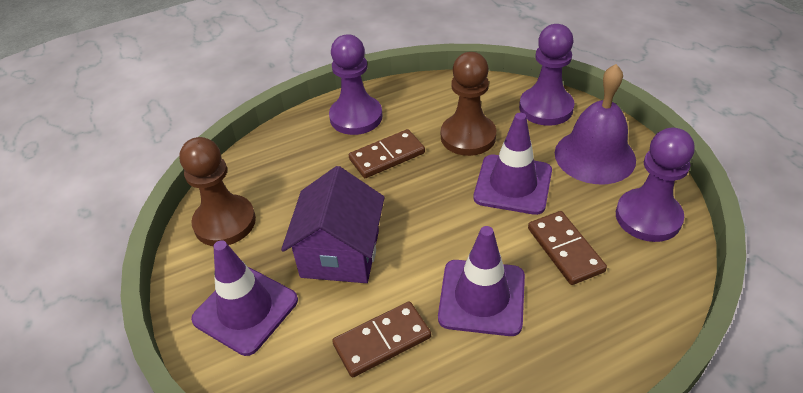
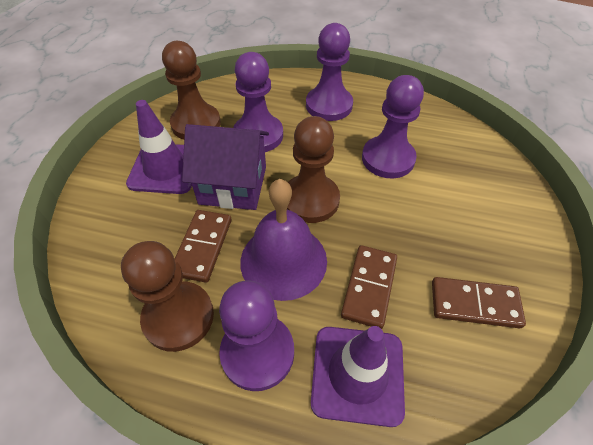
brown pawn: 2 -> 3
purple pawn: 3 -> 4
purple traffic cone: 3 -> 2

